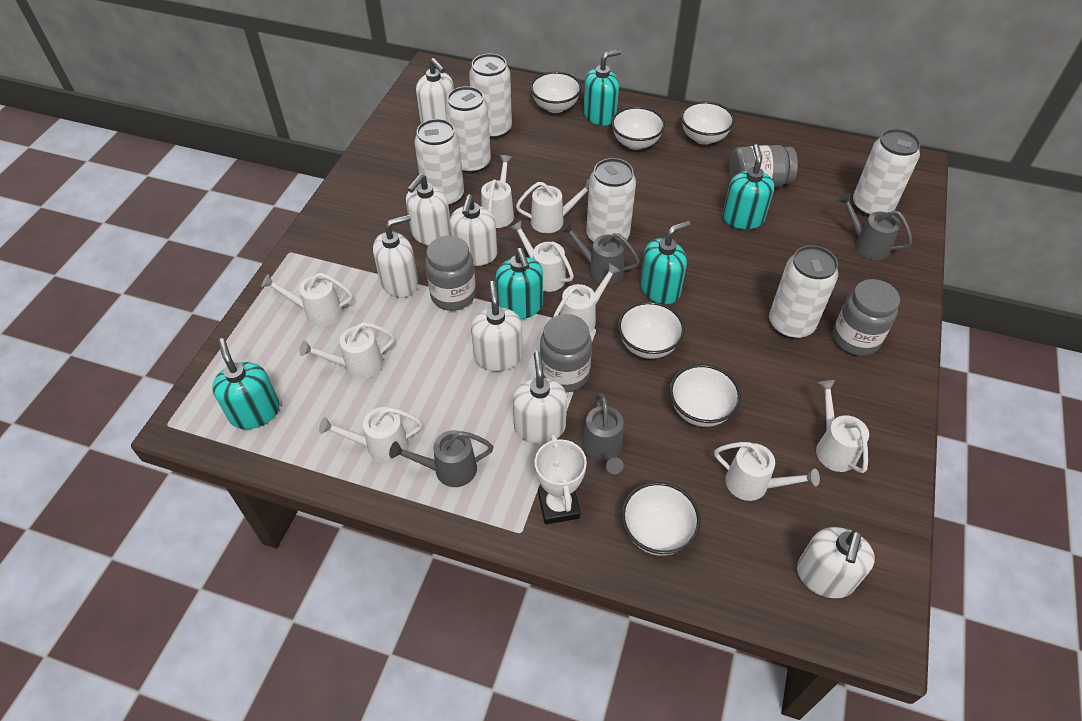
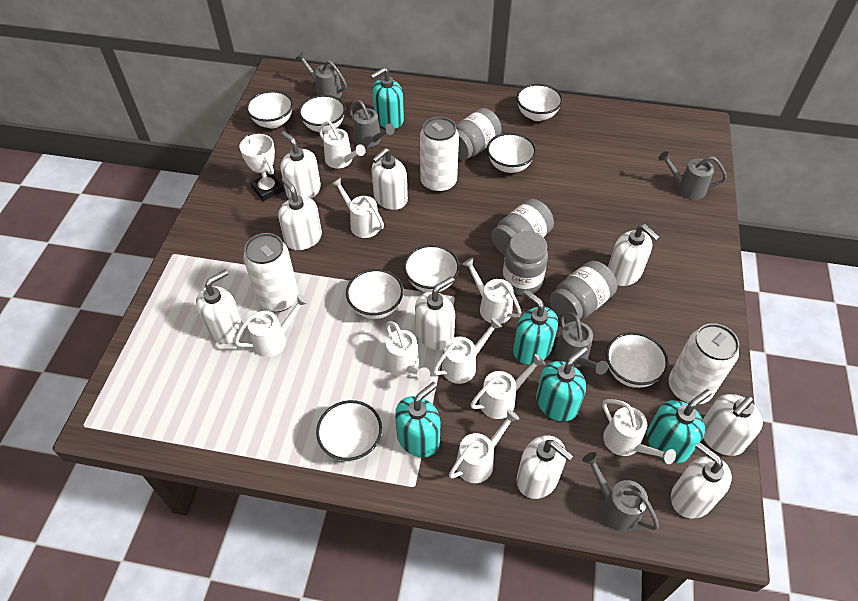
grey watering can: 4 -> 5
white bowl: 6 -> 8
white can: 6 -> 3
white soap dispenser: 7 -> 9

